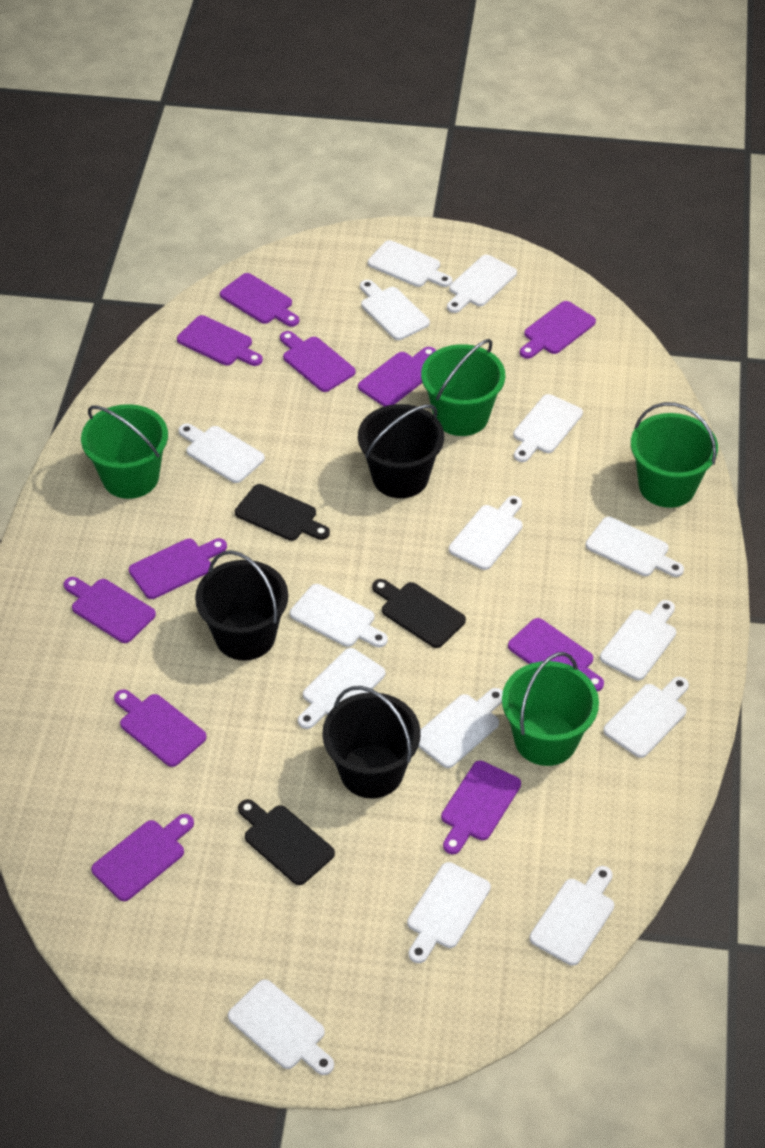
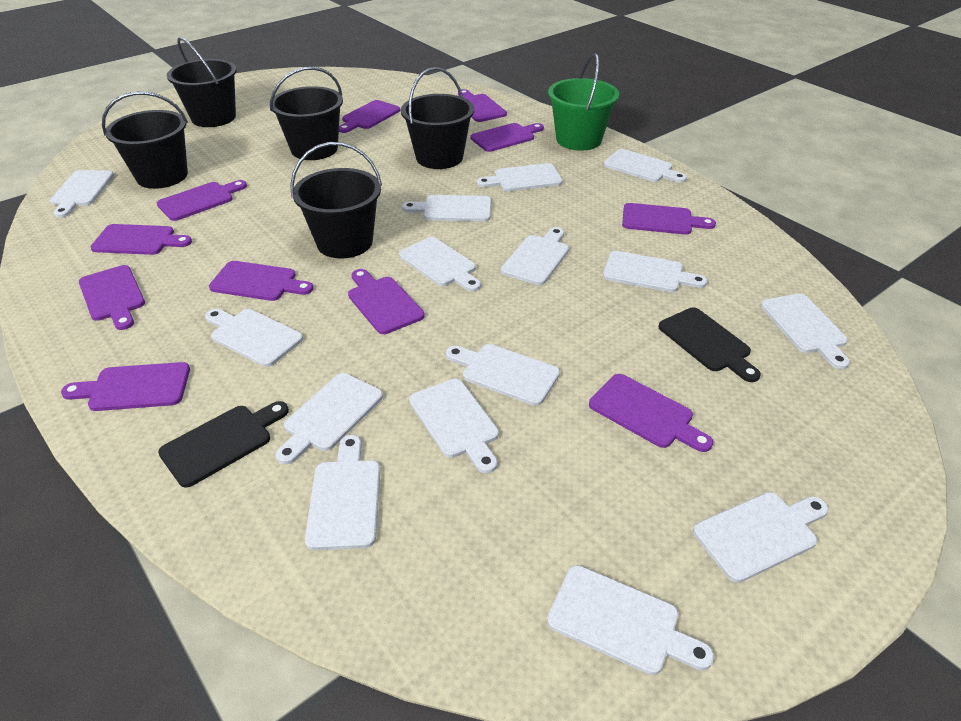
black bucket: 3 -> 5
black cutting board: 3 -> 2
green bucket: 4 -> 1

